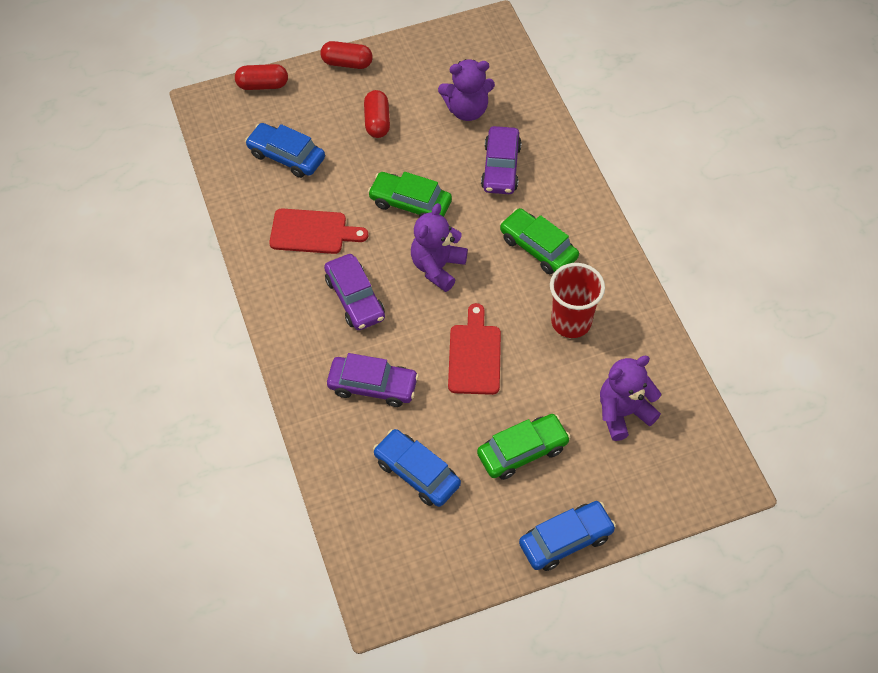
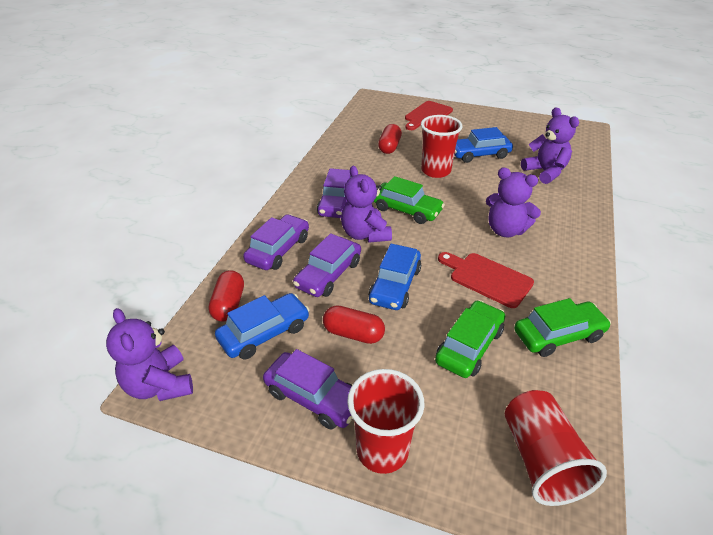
purple car: 3 -> 4
purple teddy bear: 3 -> 4
red cup: 1 -> 3

